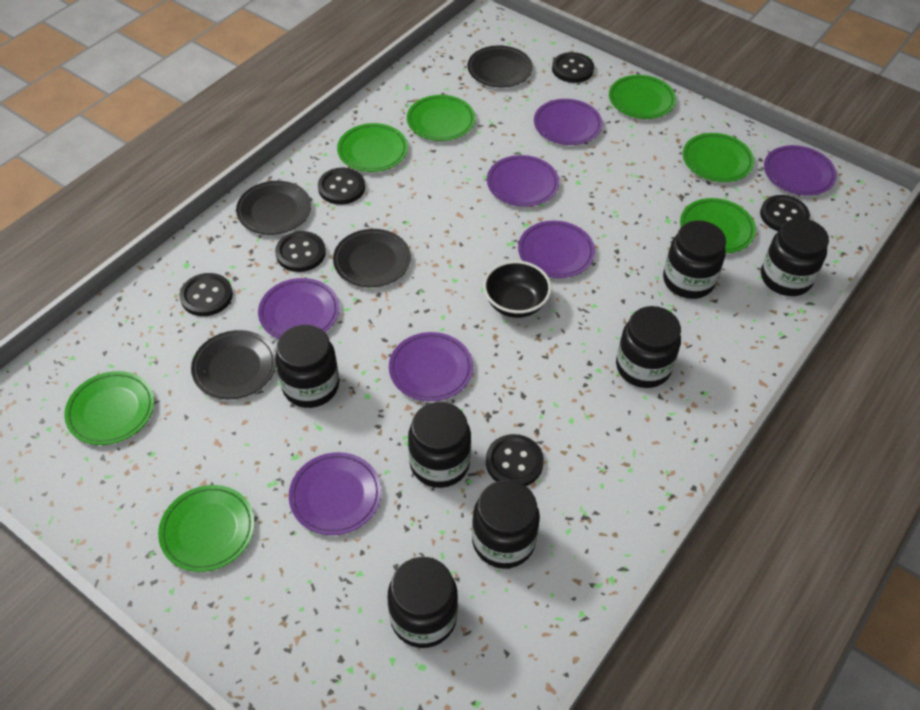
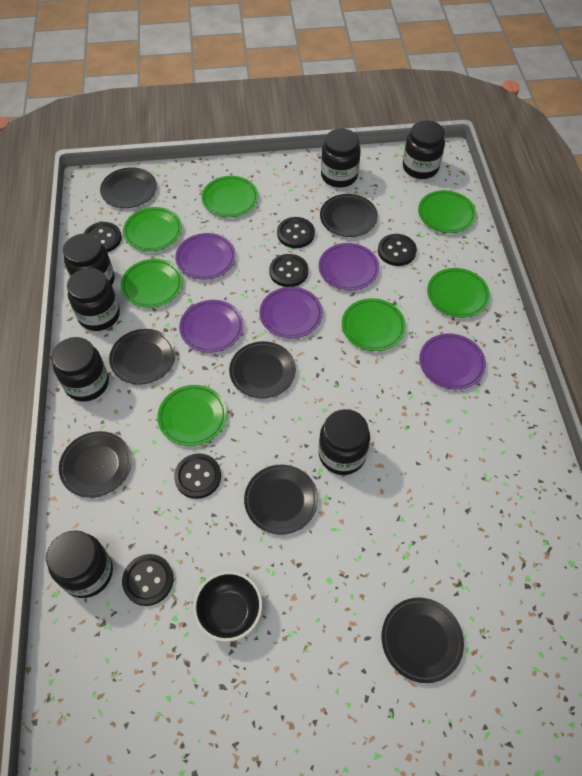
black plate: 4 -> 7
purple plate: 7 -> 5

